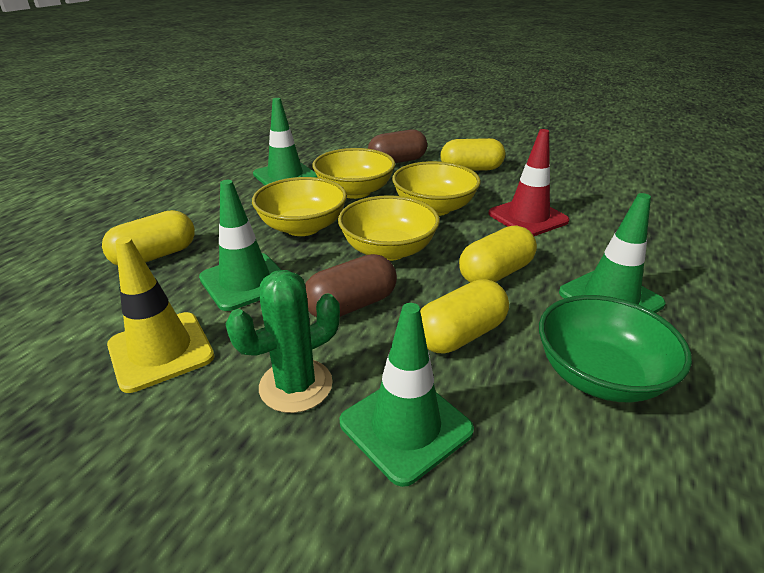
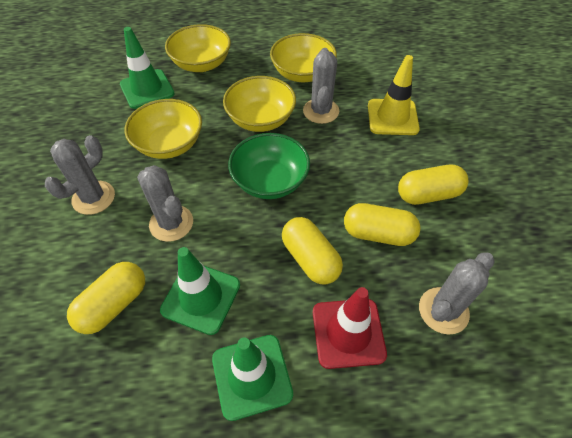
brown capsule: 2 -> 0
green cactus: 1 -> 0
green traffic cone: 4 -> 3
grey cactus: 0 -> 4

